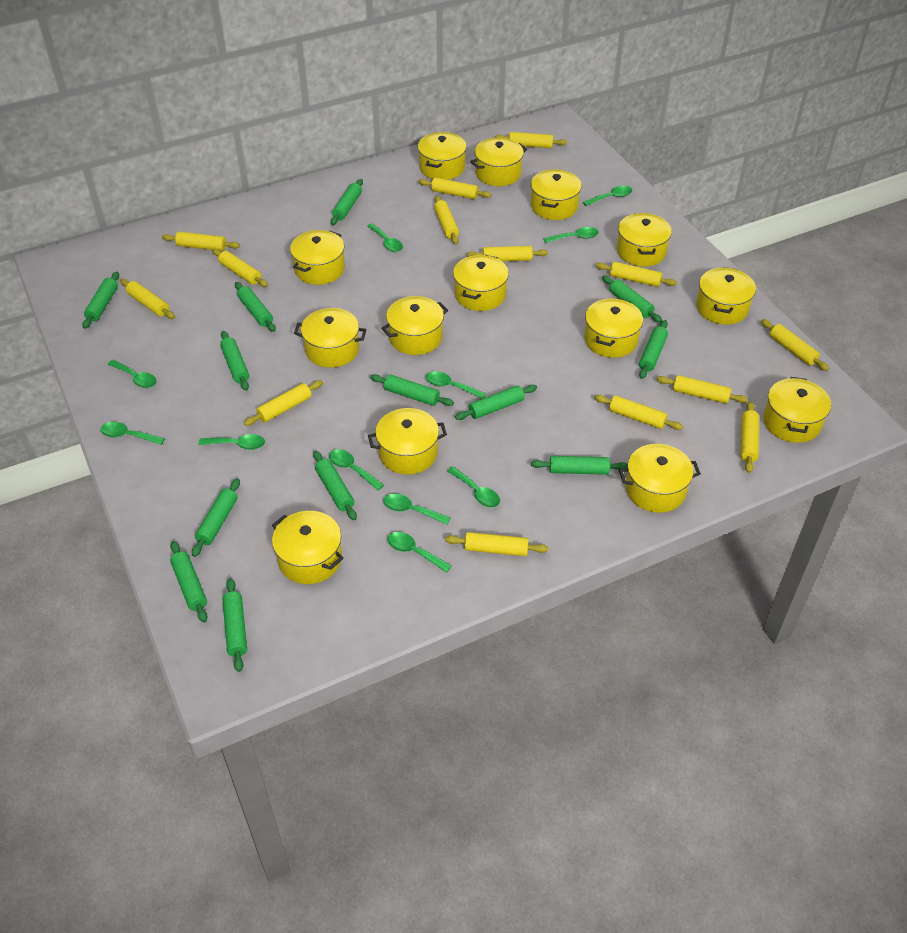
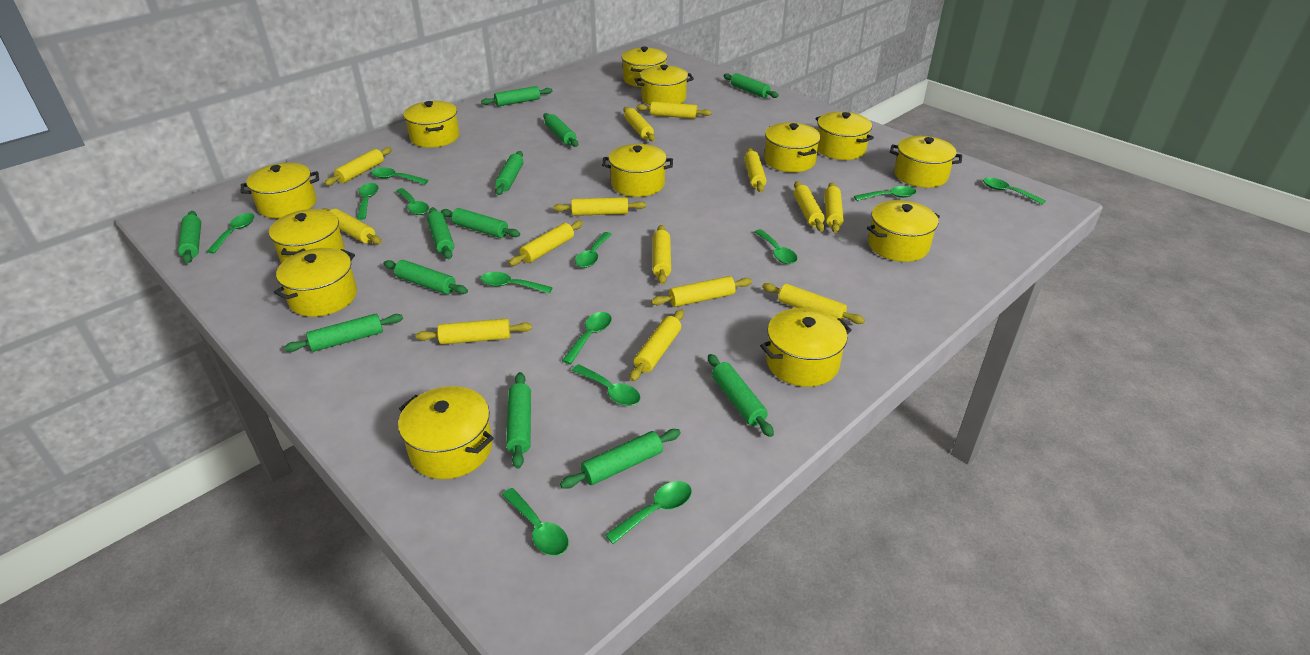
green rolling pin: 13 -> 12
green spoon: 11 -> 13
yellow pot: 14 -> 13

